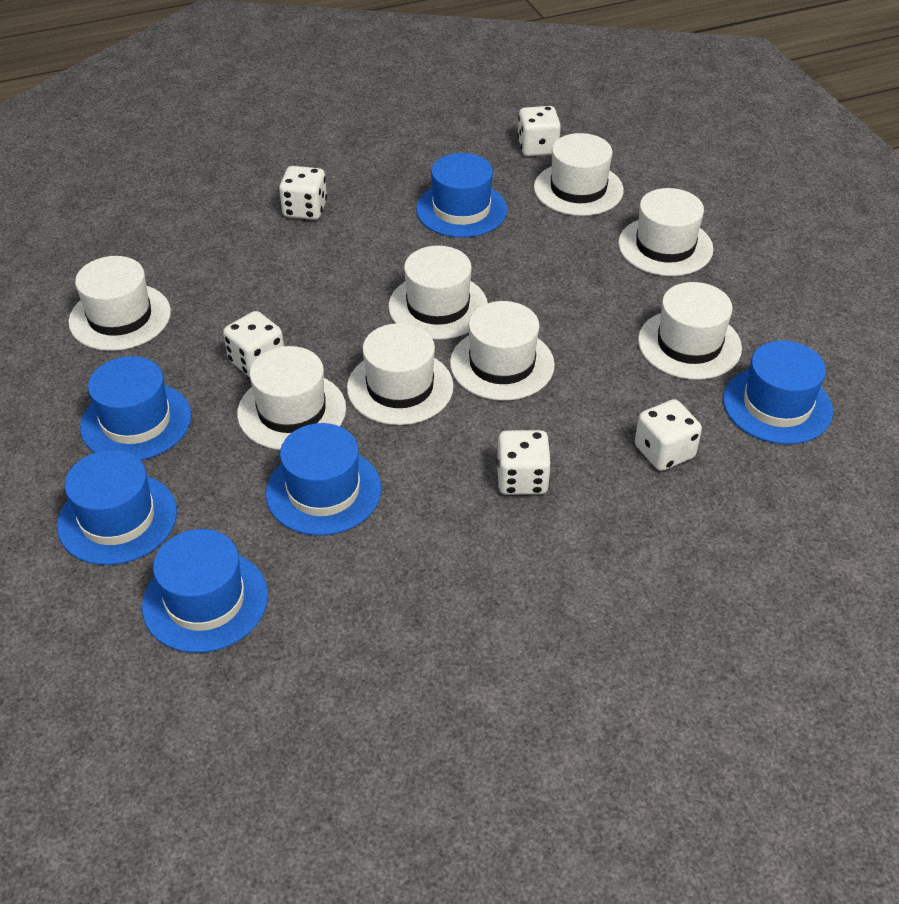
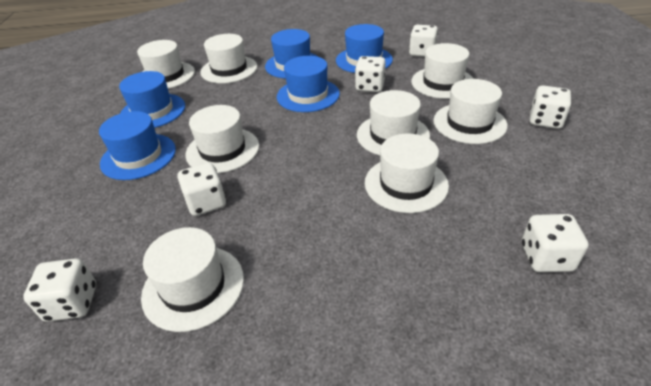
blue hat: 6 -> 5
white dice: 5 -> 6

